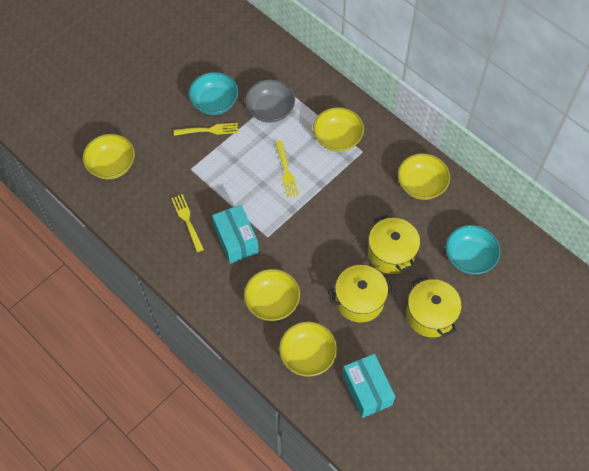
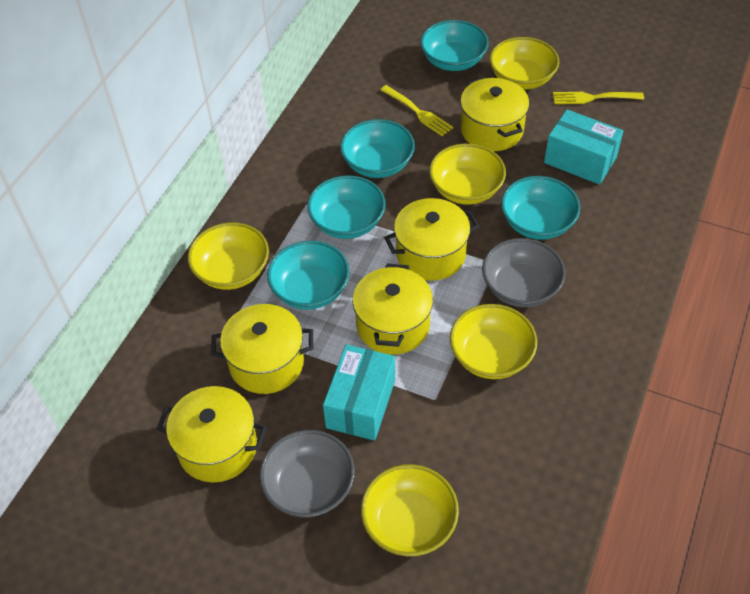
grey bowl: 1 -> 2
turquoise bowl: 2 -> 5
yellow fork: 3 -> 2
yellow pot: 3 -> 5

